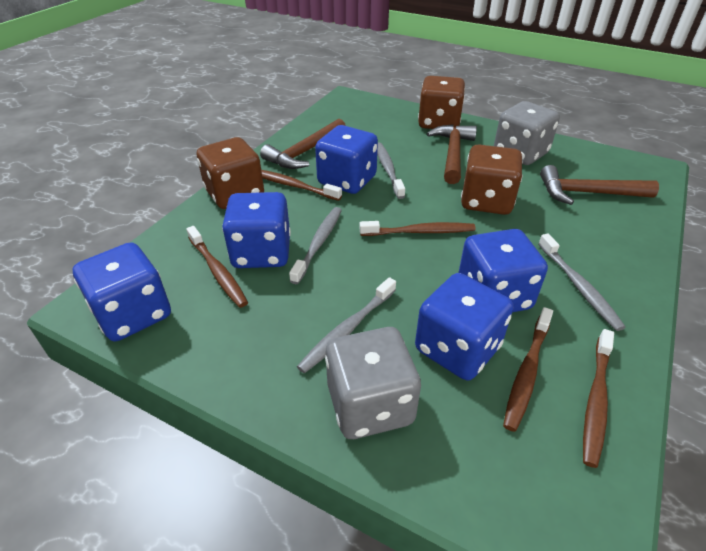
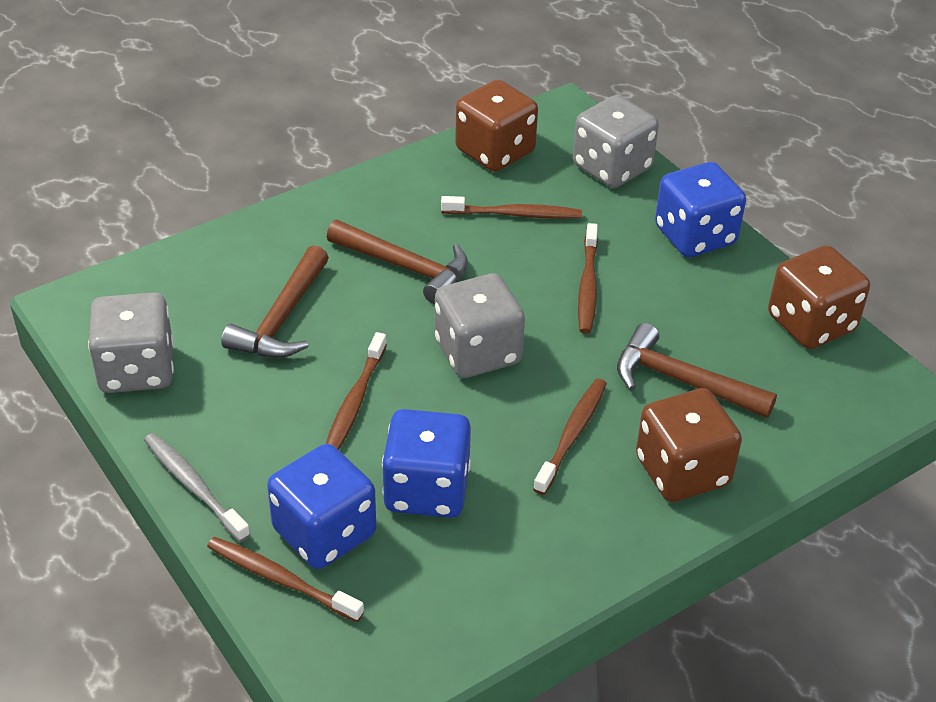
blue dice: 5 -> 3
grey dice: 2 -> 3
grey toothbrush: 4 -> 1

